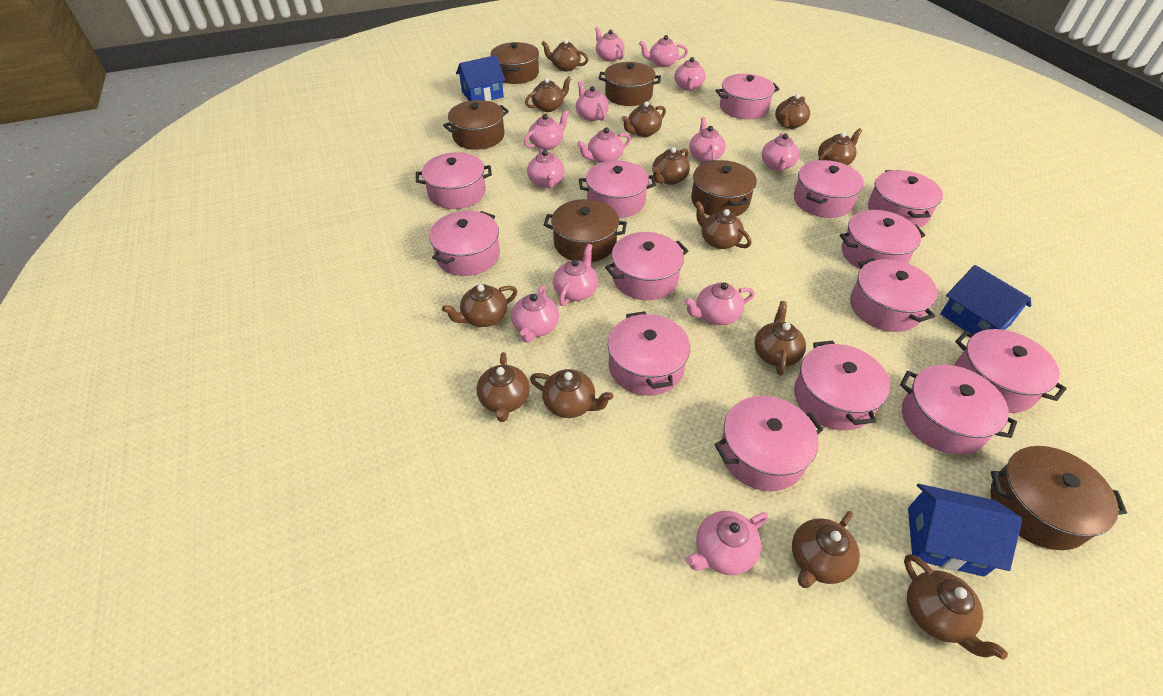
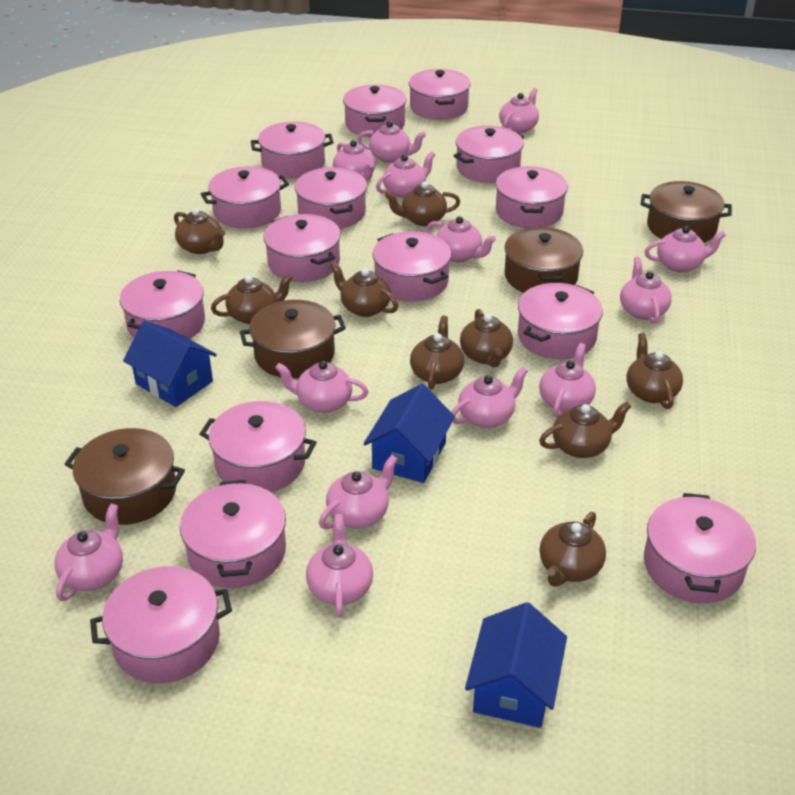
brown pot: 6 -> 4
brown teapot: 13 -> 9
pink pot: 14 -> 15

